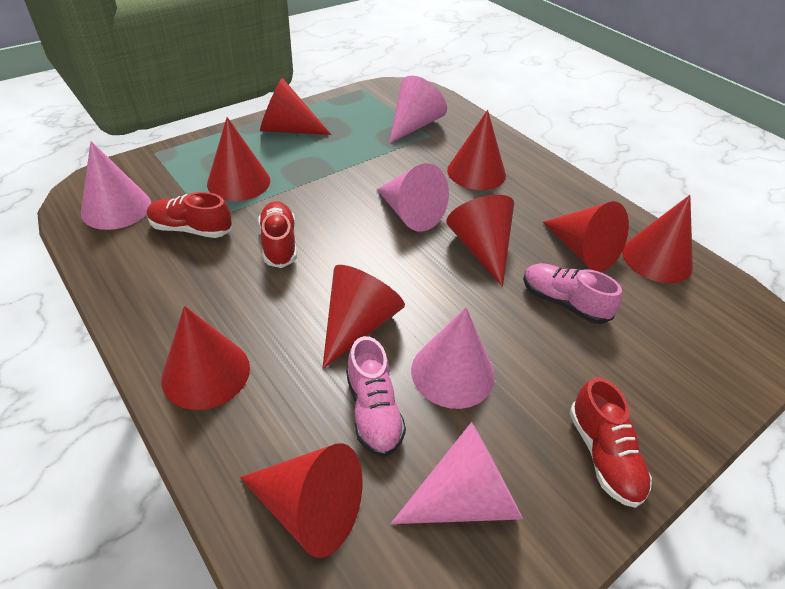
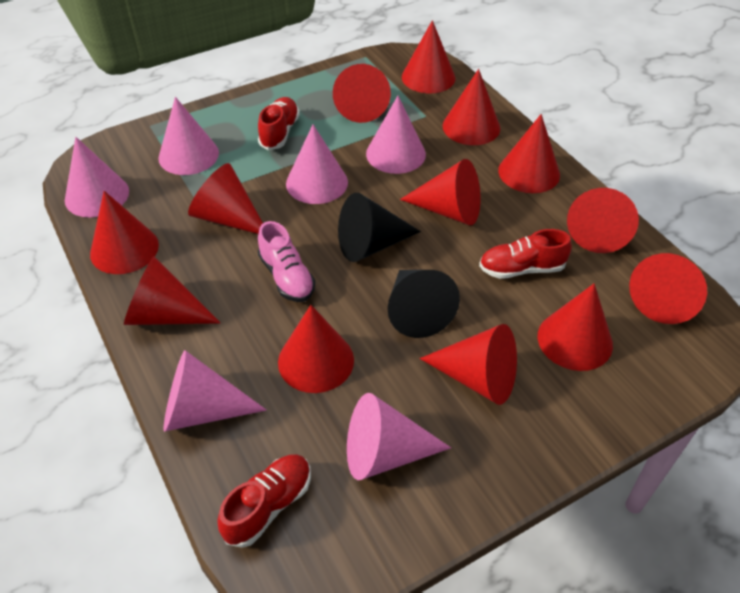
black cone: 0 -> 2
pink cone: 5 -> 6
pink shoe: 2 -> 1
red cone: 9 -> 13

